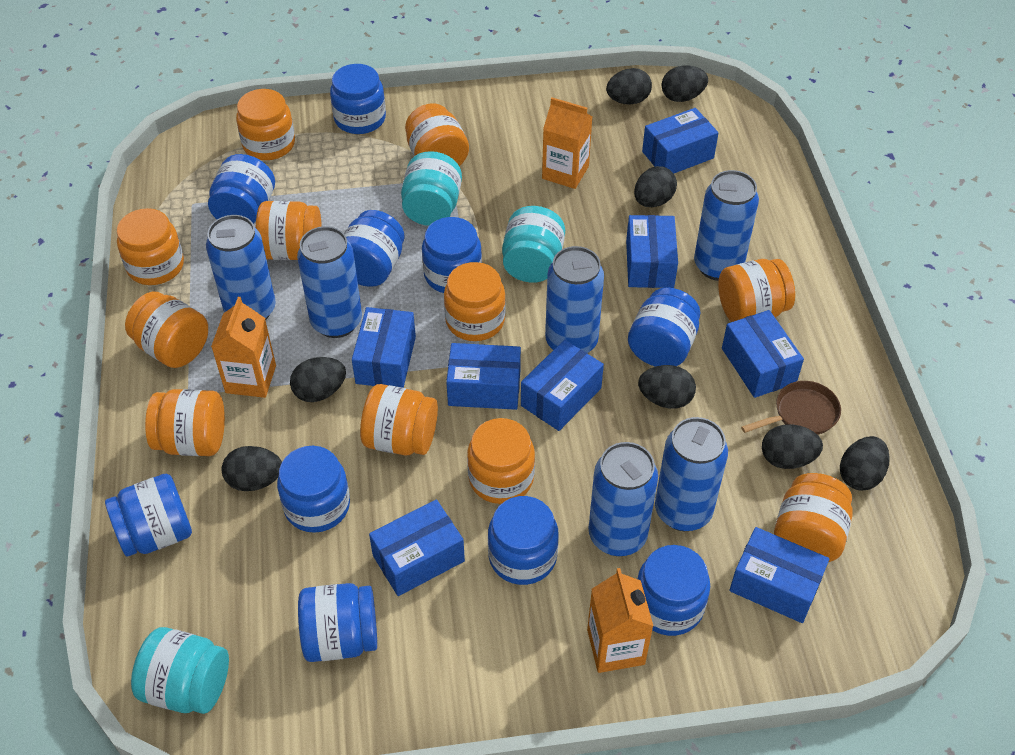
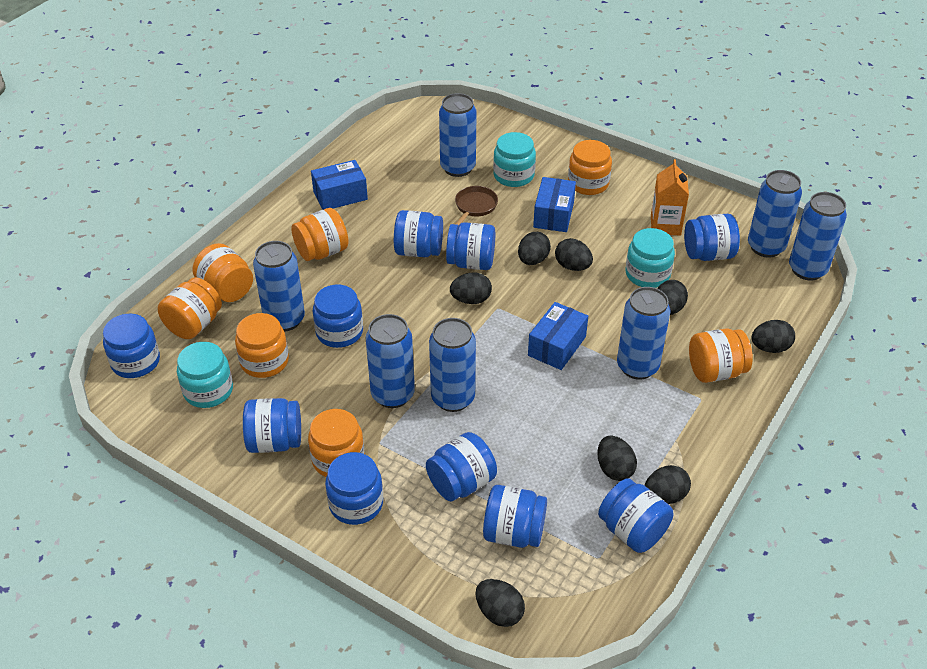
blue box: 8 -> 3
blue can: 6 -> 7
orange carton: 3 -> 1
orange jar: 11 -> 7

